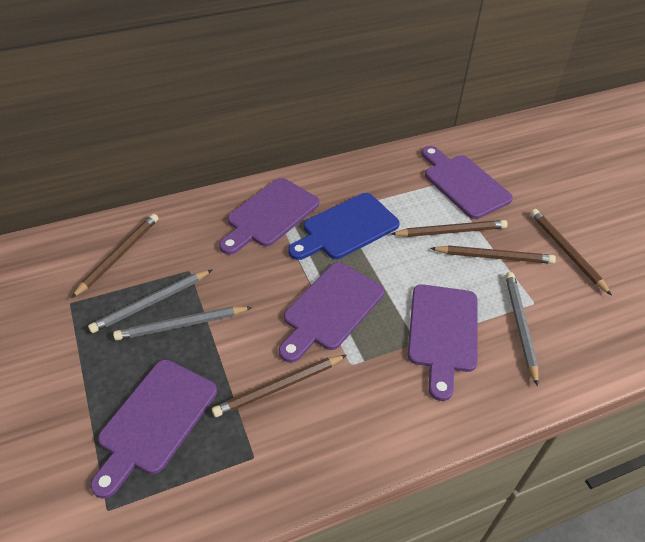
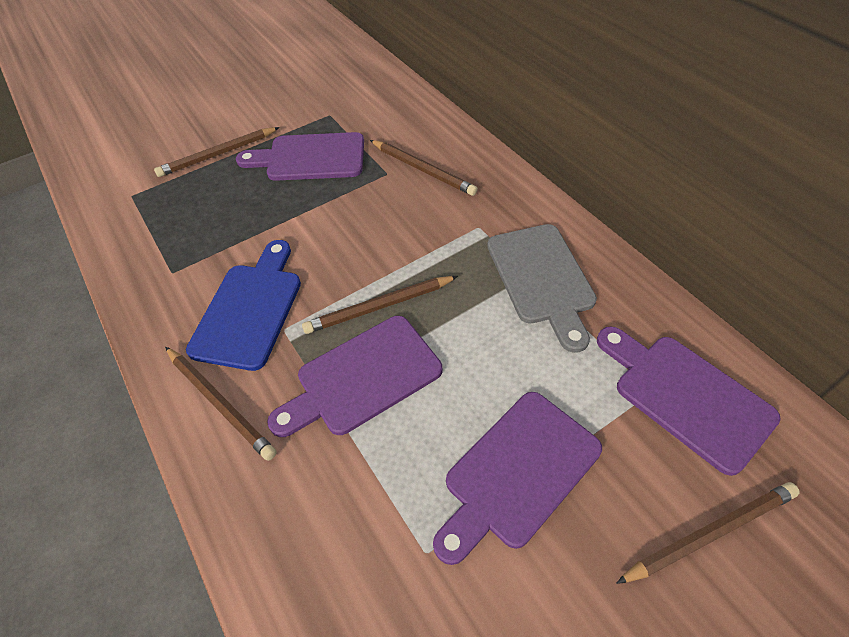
grey cutting board: 0 -> 1
grey pencil: 3 -> 0
purple cutting board: 5 -> 4

